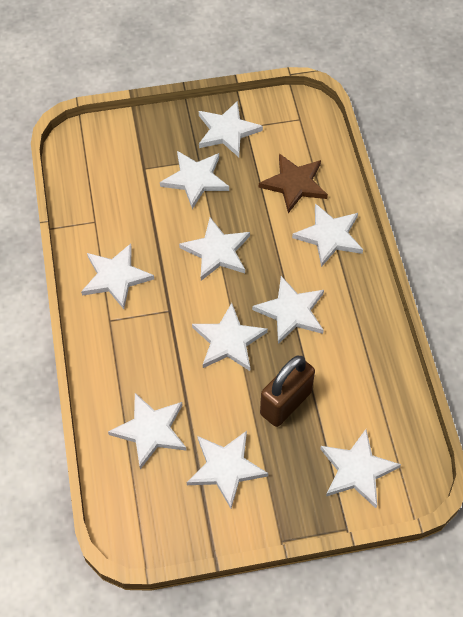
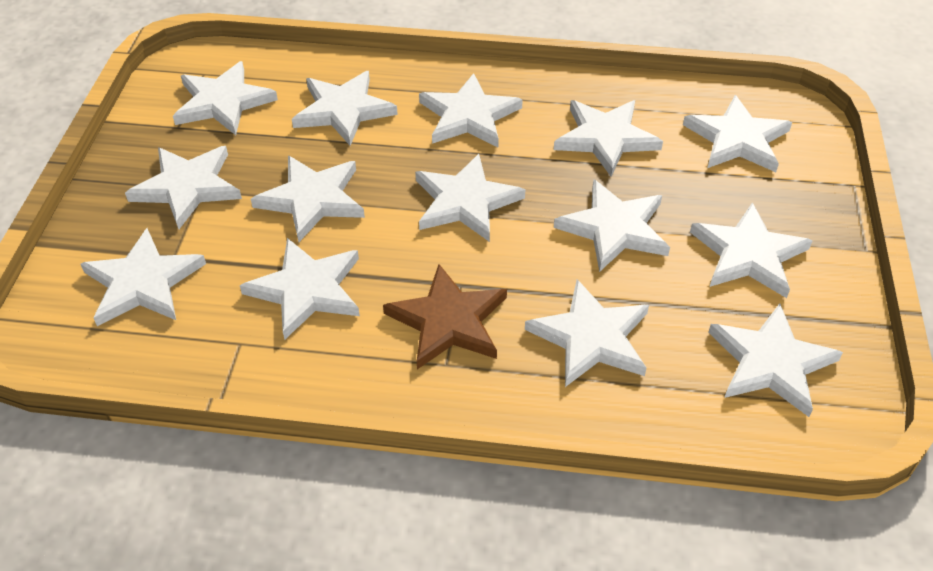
brown padlock: 1 -> 0
white star: 10 -> 14

